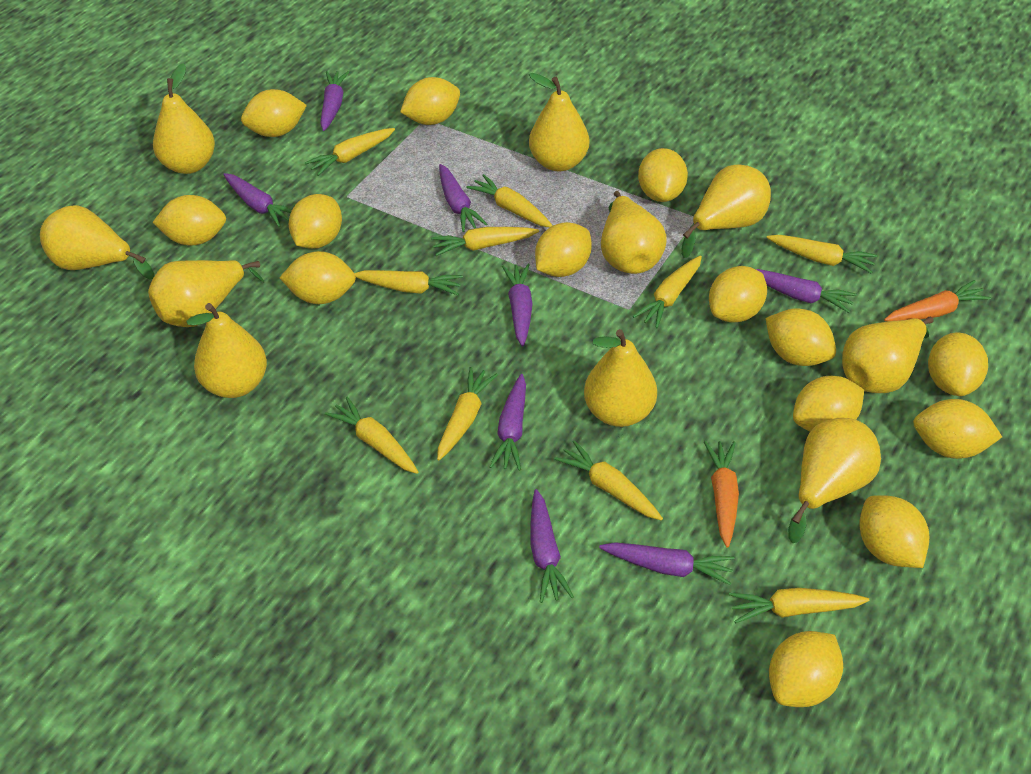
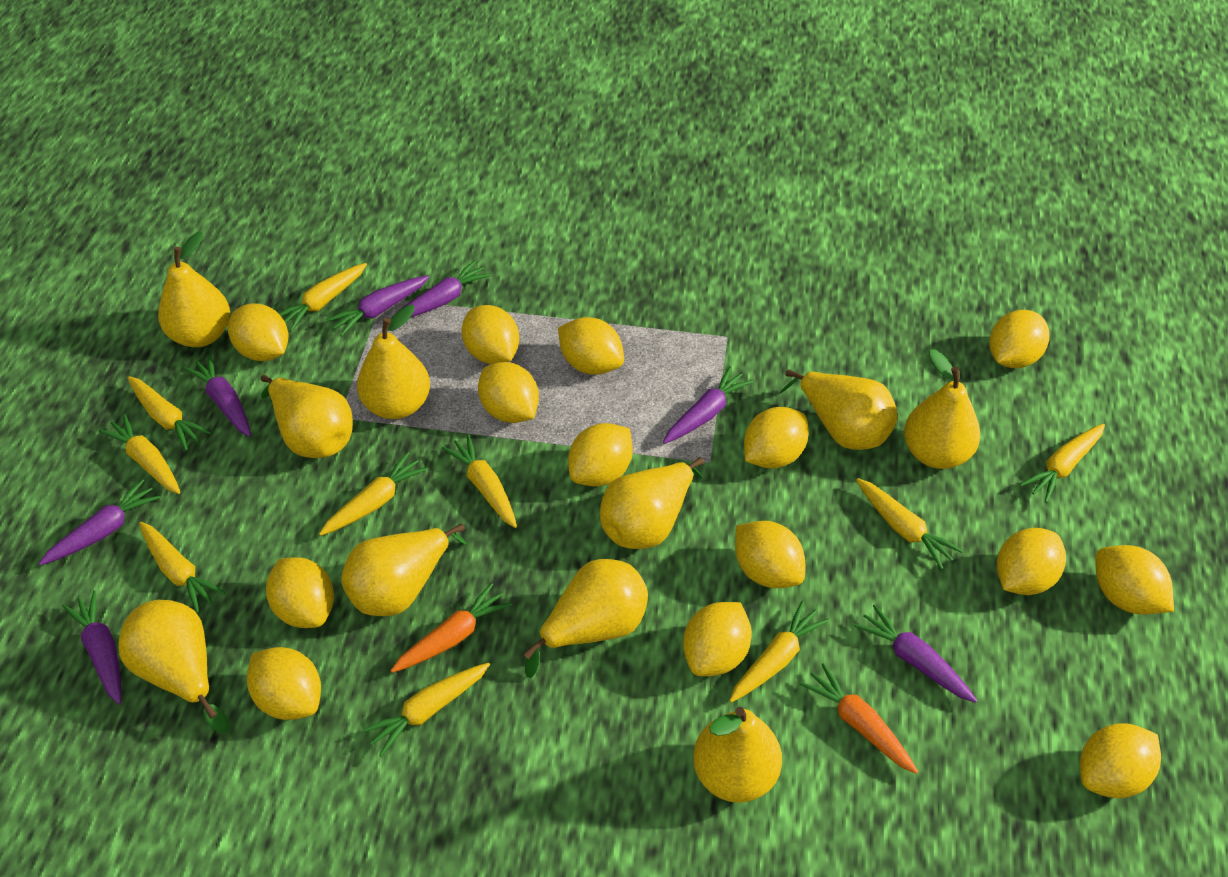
purple carrot: 8 -> 7

